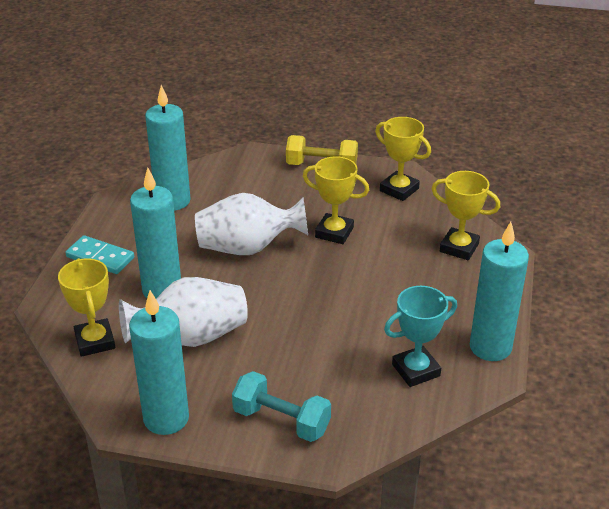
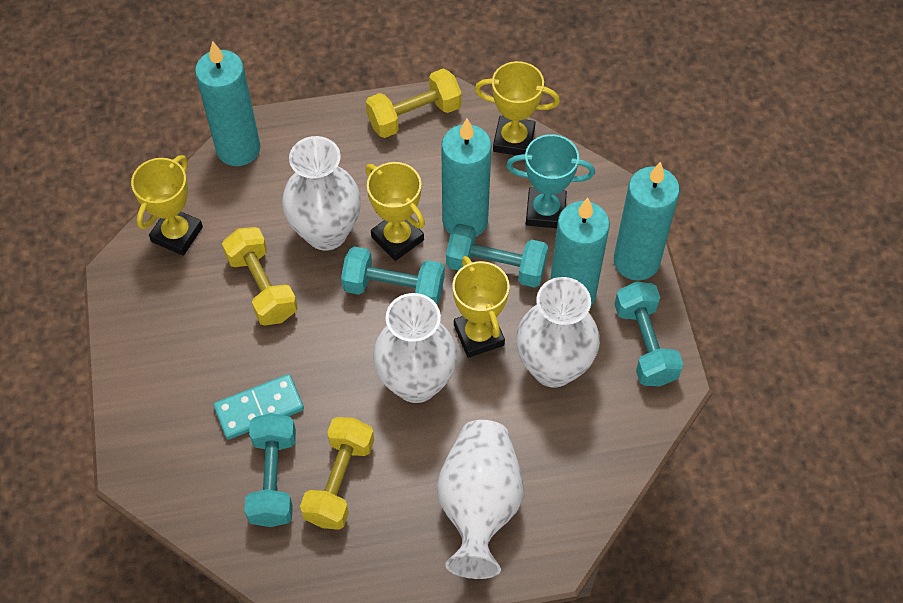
turquoise dumbbell: 1 -> 4
white vase: 2 -> 4
yellow dumbbell: 1 -> 3

